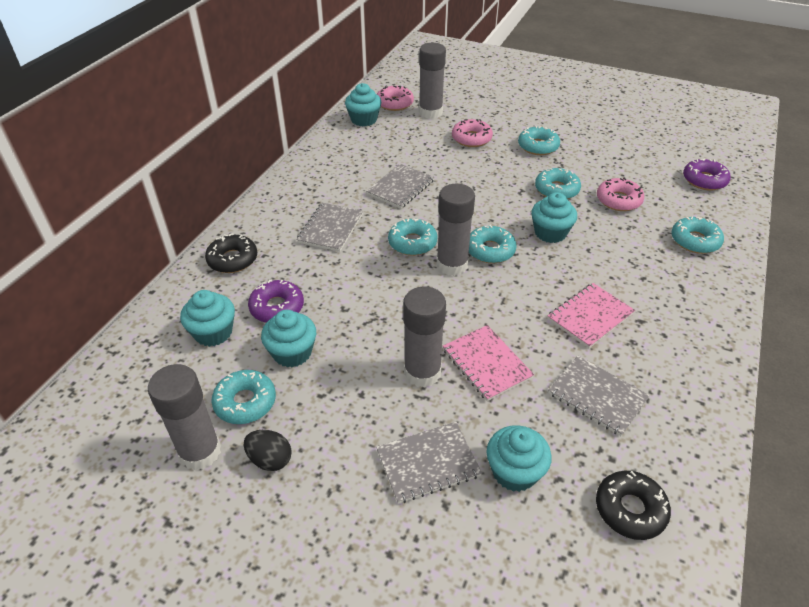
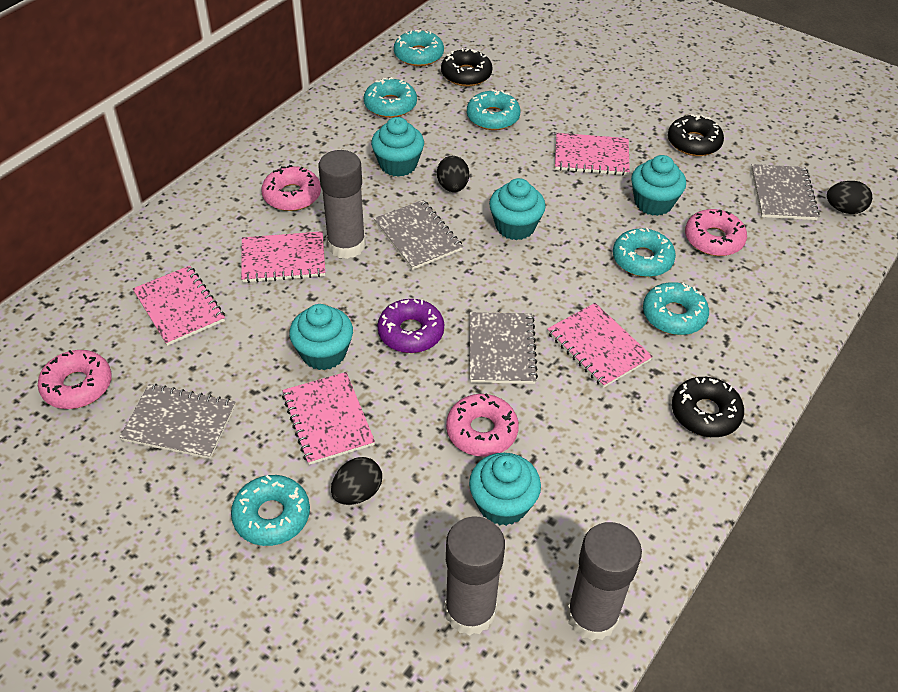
black donut: 2 -> 3
black egg: 1 -> 3
grey glue stick: 4 -> 3
pink donut: 3 -> 4
pink notebook: 2 -> 5
purple donut: 2 -> 1

